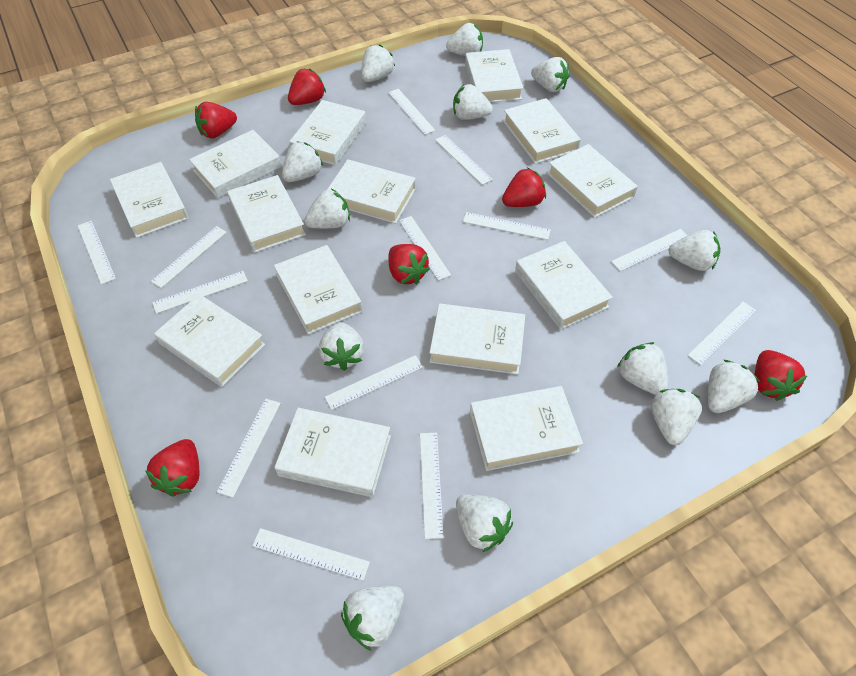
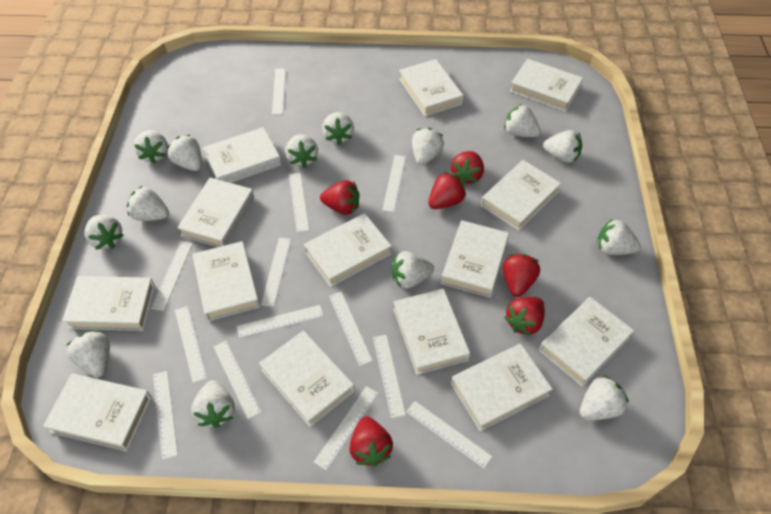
white strawberry: 13 -> 14

